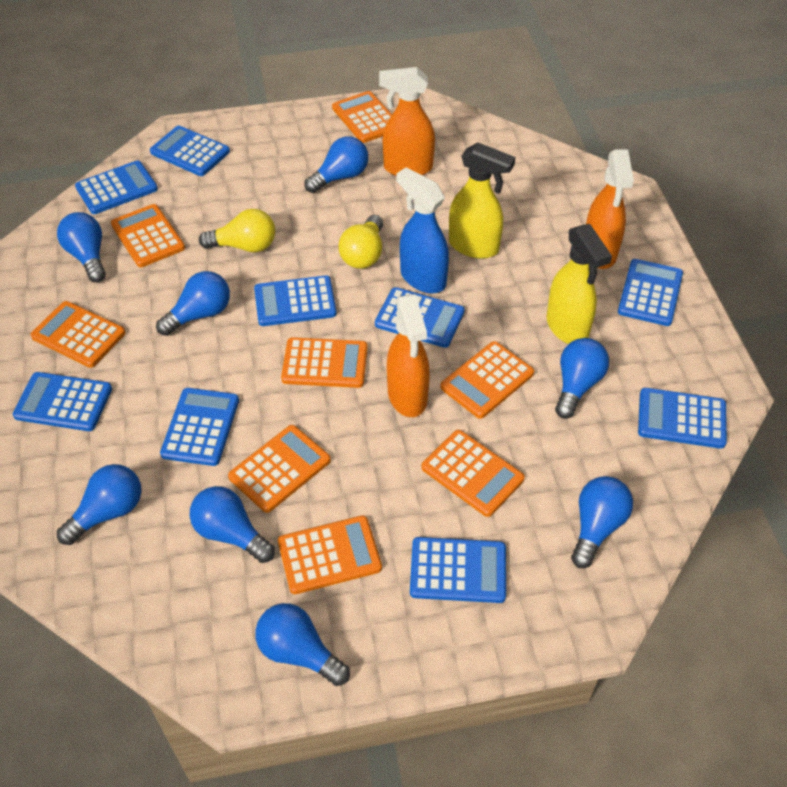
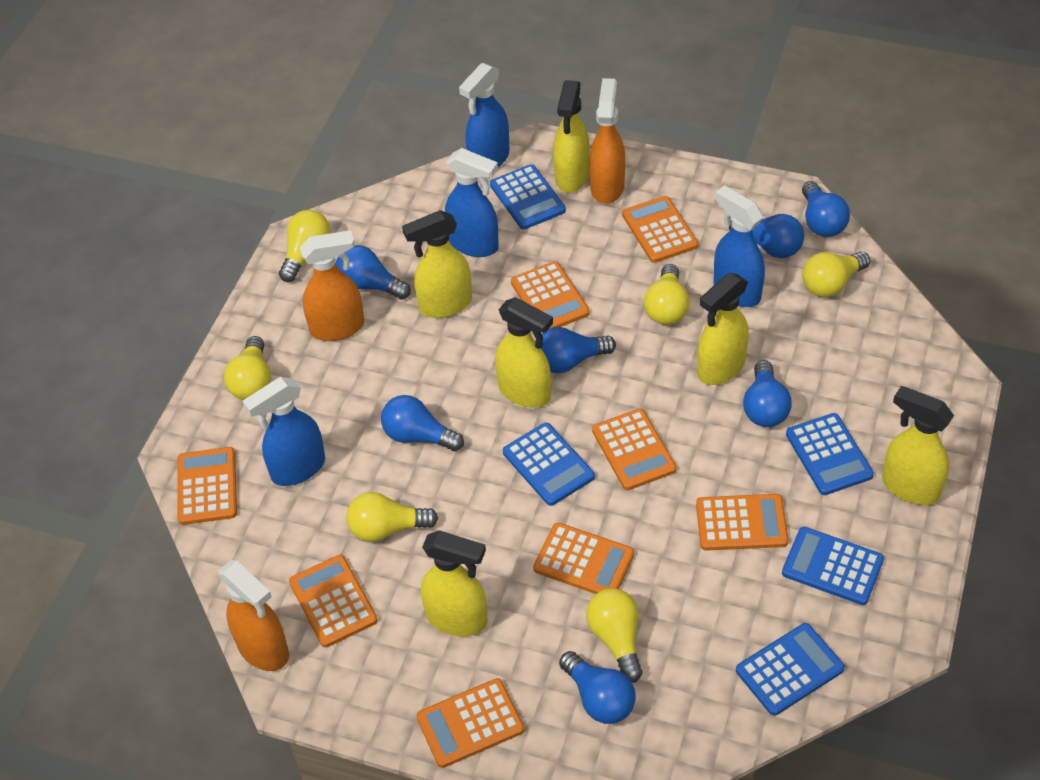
blue calculator: 9 -> 5
blue light bulb: 8 -> 7
blue spray bottle: 1 -> 4
yellow light bulb: 2 -> 6
yellow spray bottle: 2 -> 6

